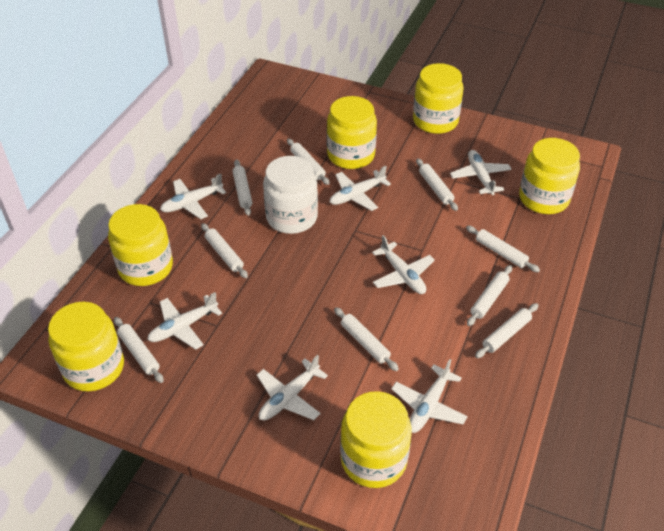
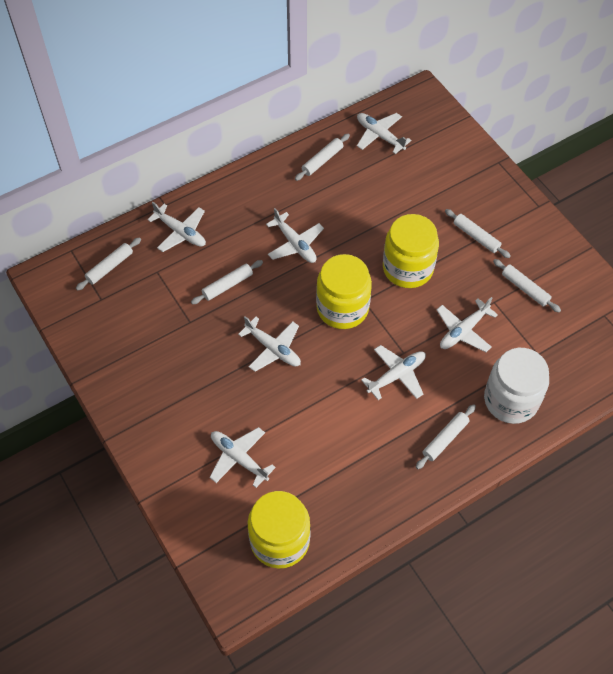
white rolling pin: 9 -> 6
yellow jar: 6 -> 3

